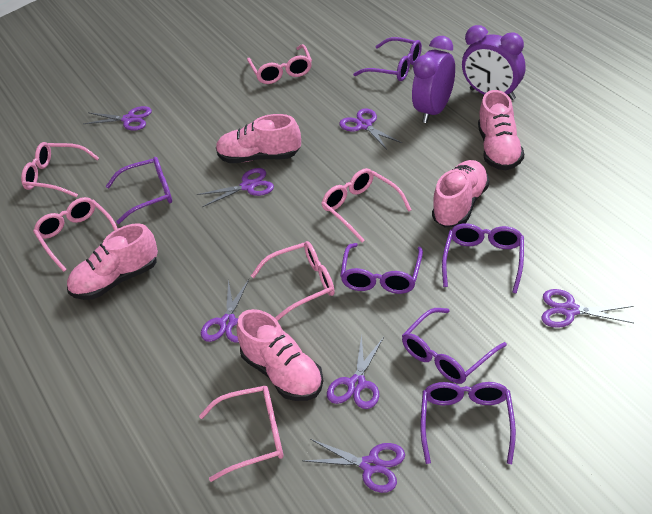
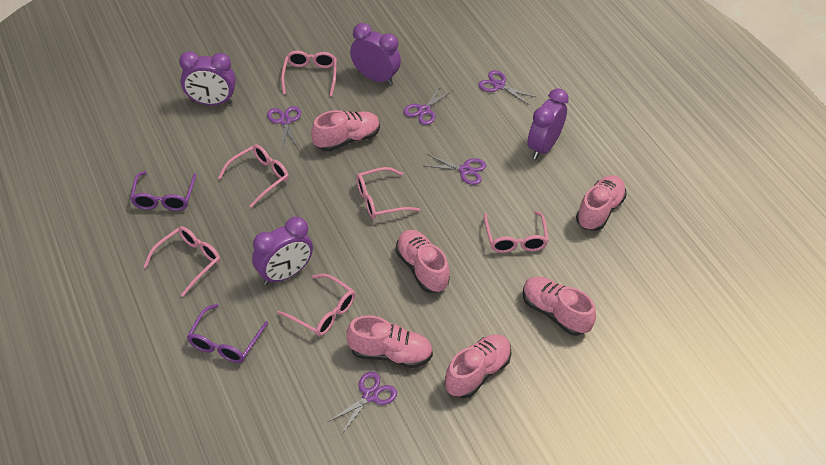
pink shoe: 5 -> 6
purple clock: 2 -> 4
purple glasses: 6 -> 2
purple scissors: 7 -> 5

